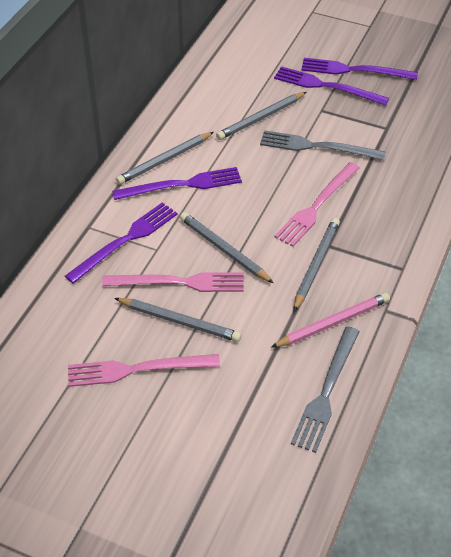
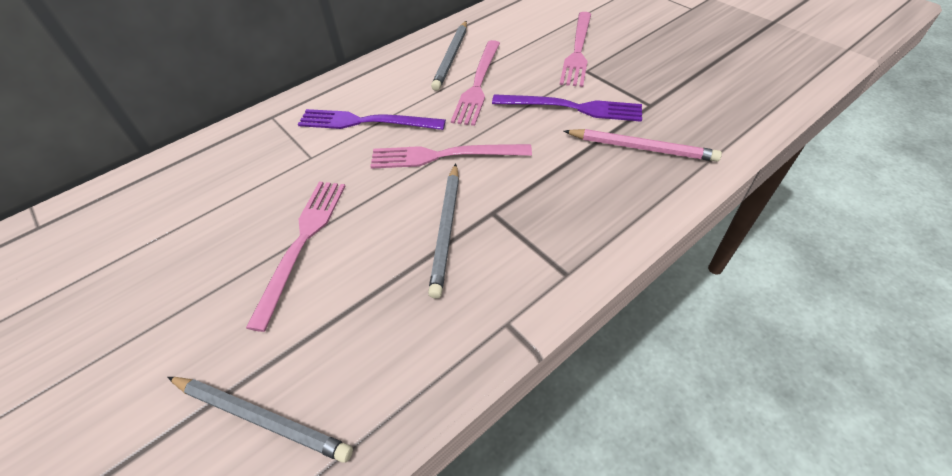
grey fork: 2 -> 0
grey pencil: 5 -> 3
pink fork: 3 -> 4
purple fork: 4 -> 2

